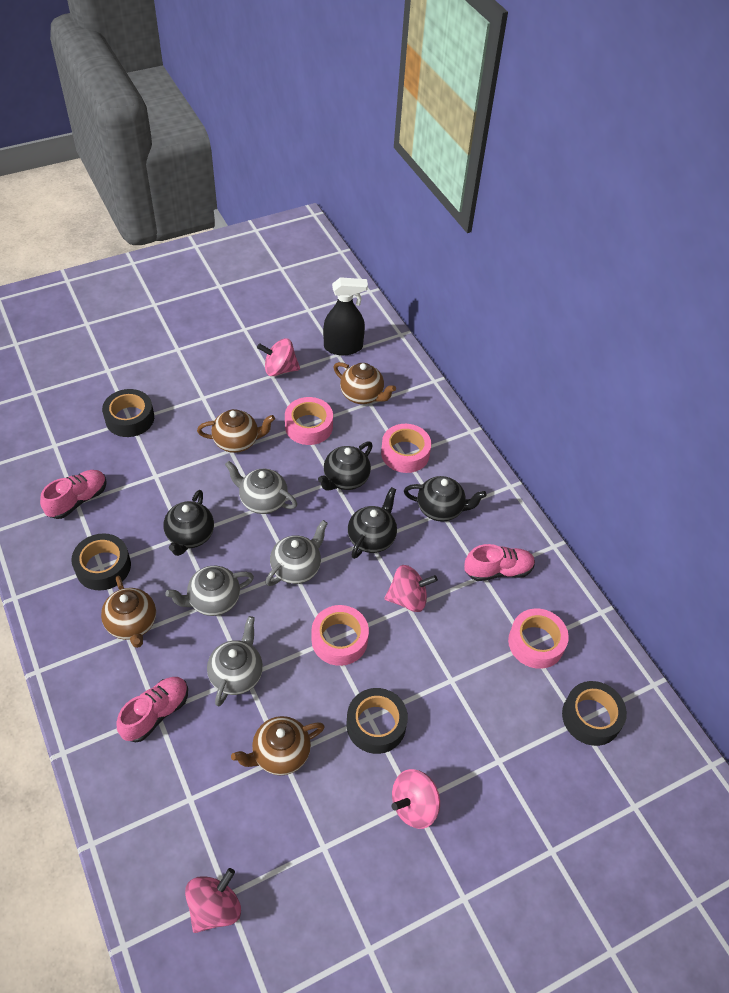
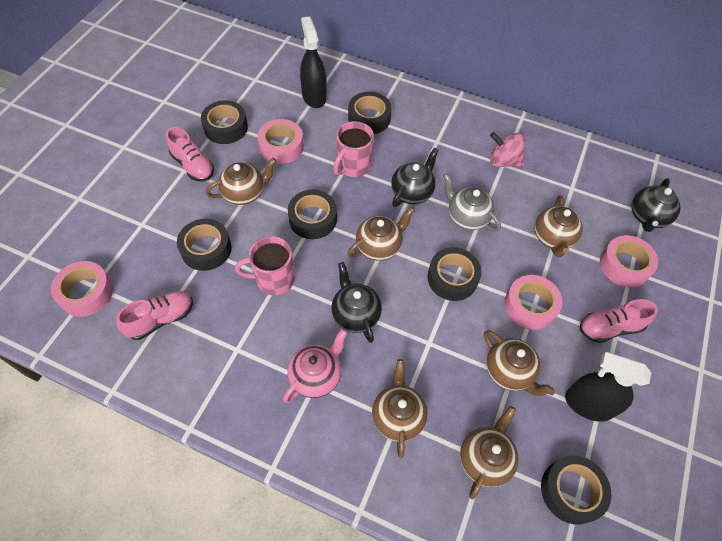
black spray bottle: 1 -> 2
black tape: 4 -> 6
black teapot: 4 -> 3
brown teapot: 4 -> 6
grey teapot: 4 -> 1
pink mug: 0 -> 2
pink spinning top: 4 -> 1
pink teapot: 0 -> 1

